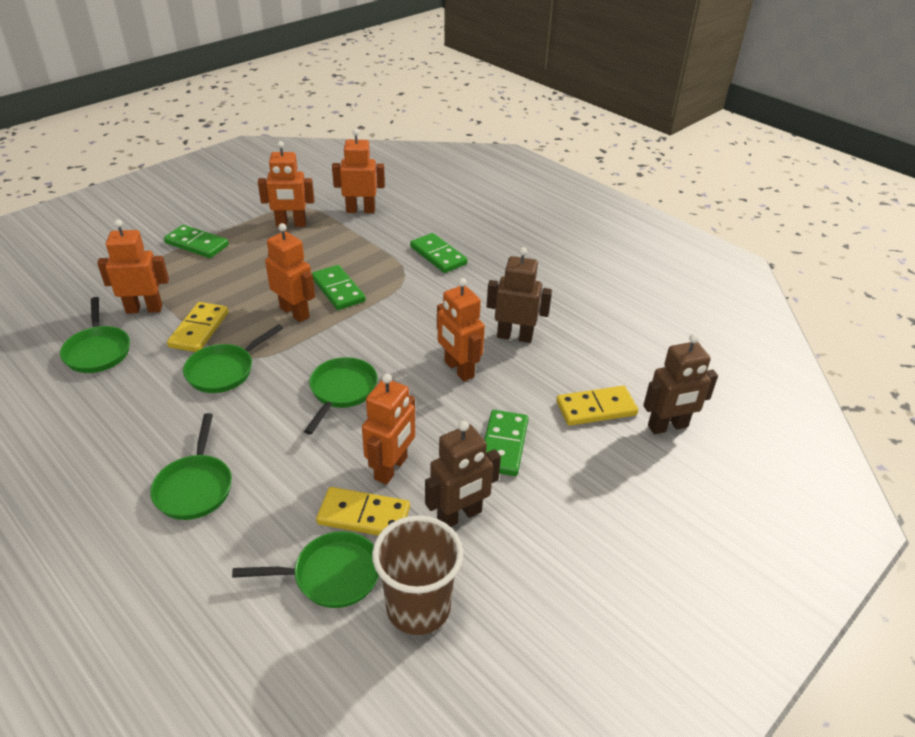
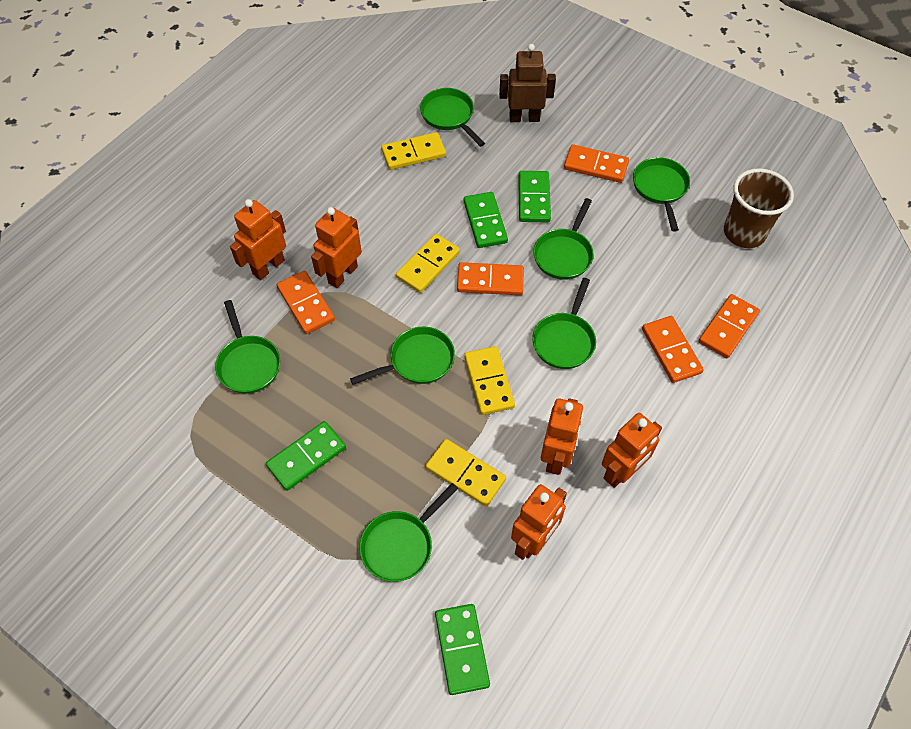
brown robot: 3 -> 1
green pan: 5 -> 7
orange domino: 0 -> 5
orange robot: 6 -> 5
yellow domino: 3 -> 4

